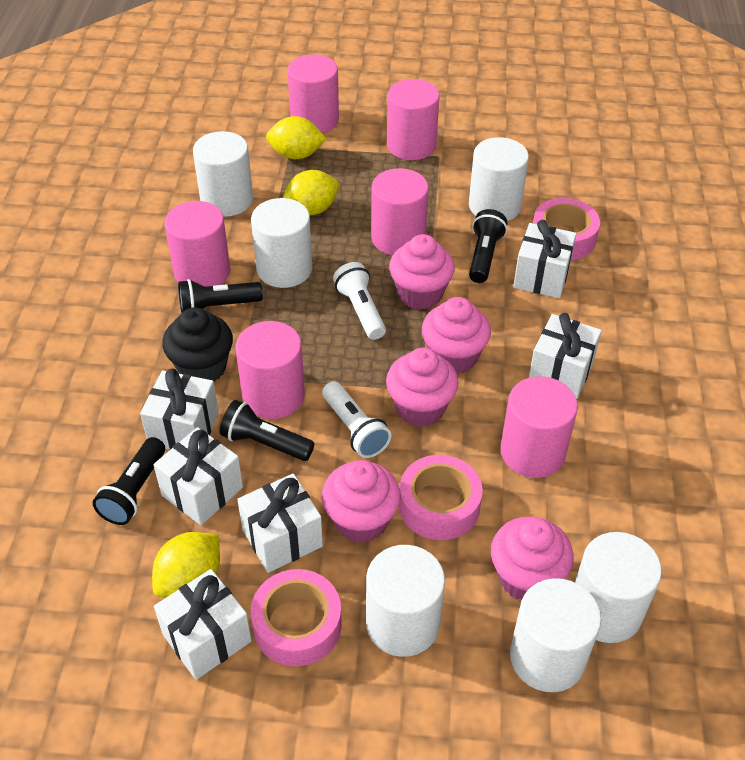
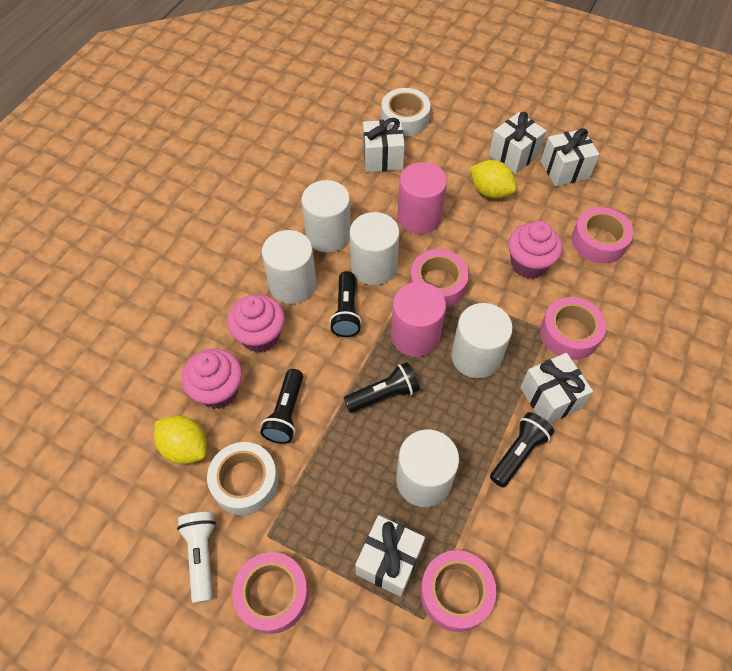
black cupcake: 1 -> 0
pink cupcake: 5 -> 3
pink cylinder: 6 -> 2
pink tape: 3 -> 5
white cylinder: 6 -> 5
white flashlight: 2 -> 1
white gift: 6 -> 5
white tape: 0 -> 2
yellow lemon: 3 -> 2

